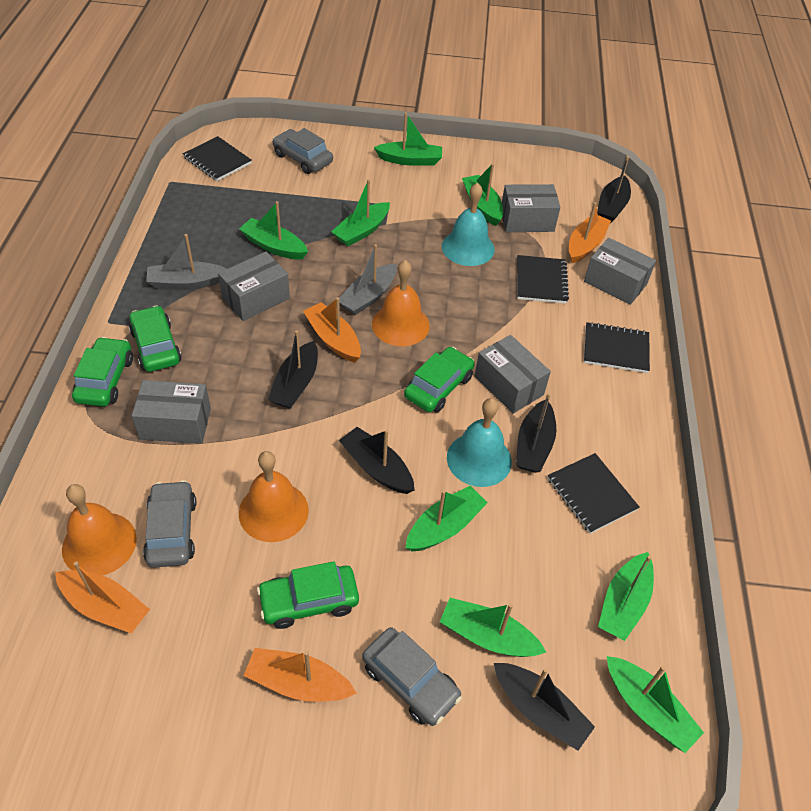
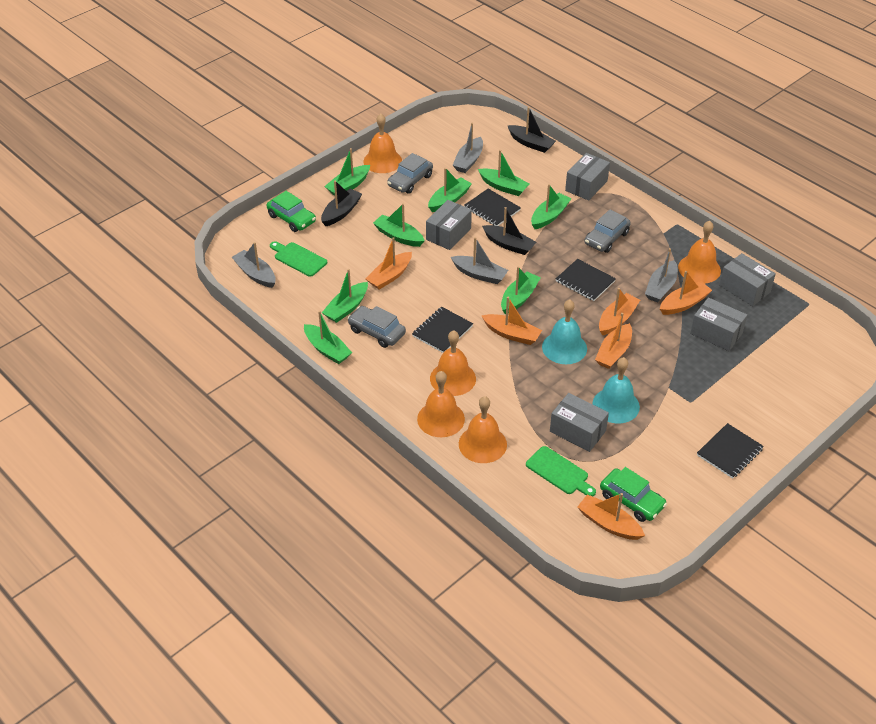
black boat: 5 -> 3
green car: 4 -> 2
green cutting board: 0 -> 2
grey boat: 2 -> 4
orange bell: 3 -> 5
orange boat: 4 -> 6

